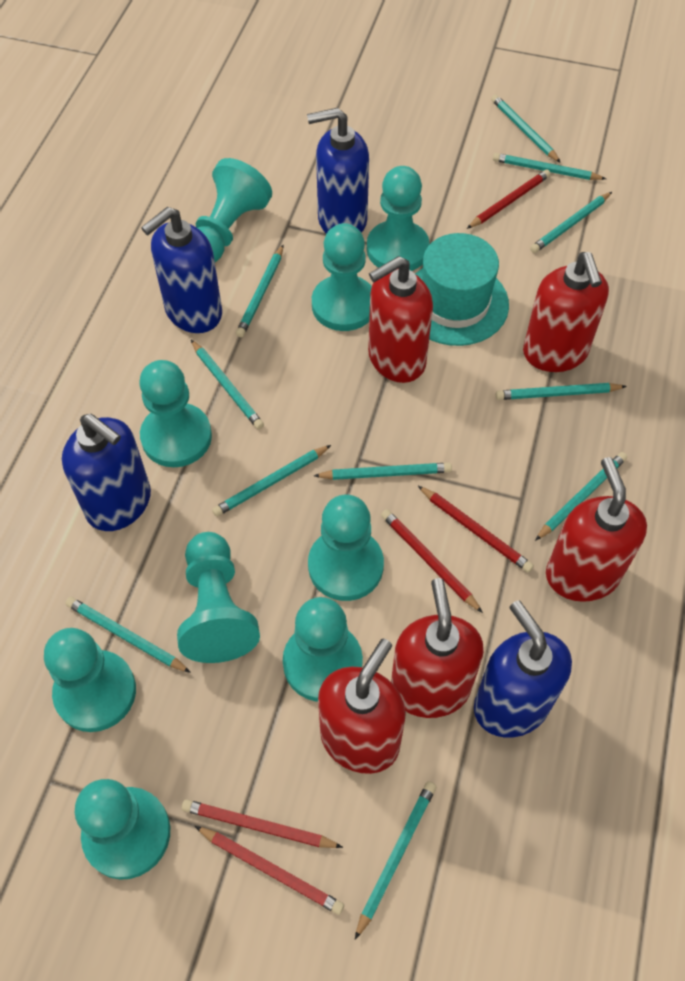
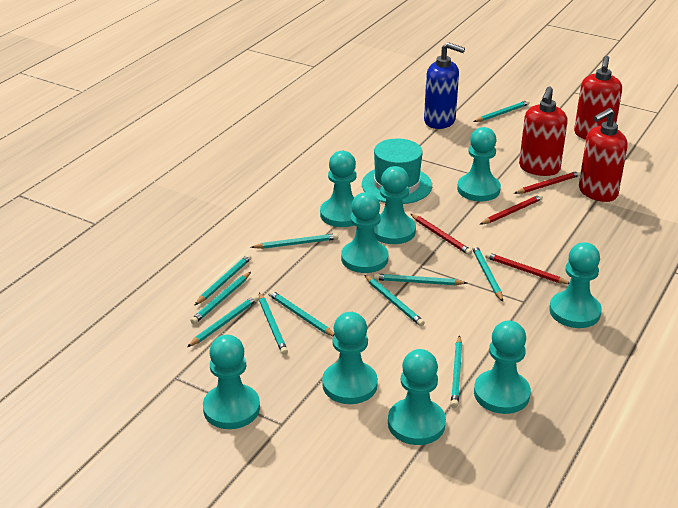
blue soap dispenser: 4 -> 1
red pencil: 5 -> 4
red soap dispenser: 5 -> 3

